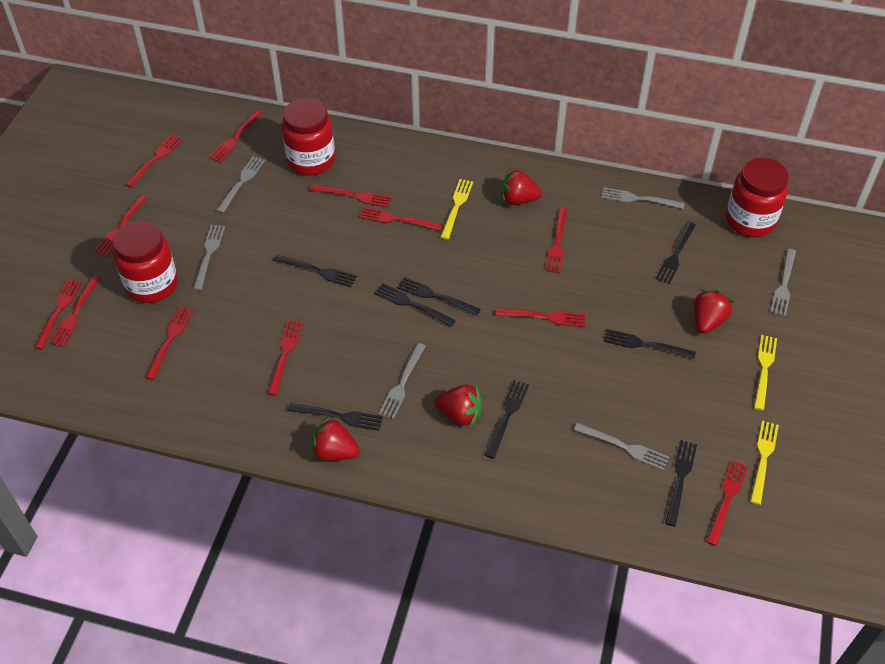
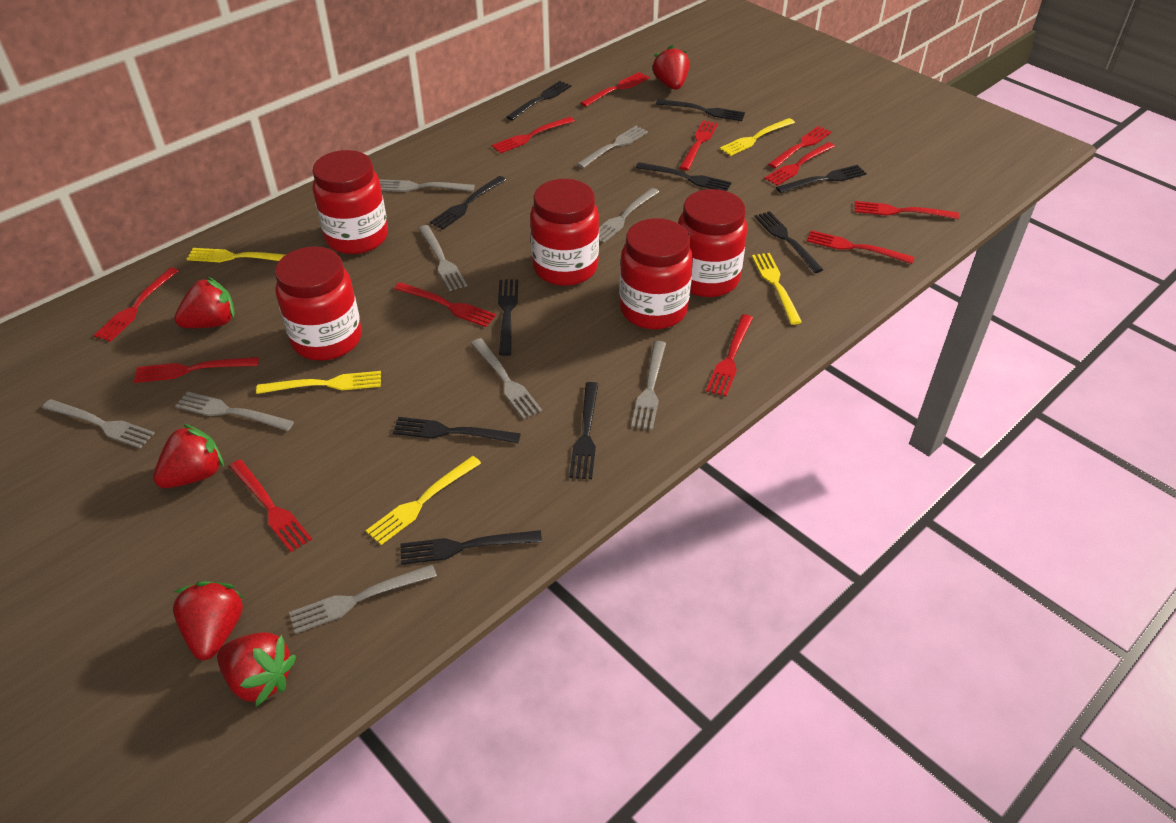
black fork: 8 -> 10
grey fork: 6 -> 9
red jar: 3 -> 5
red strawberry: 4 -> 5
yellow fork: 3 -> 5

